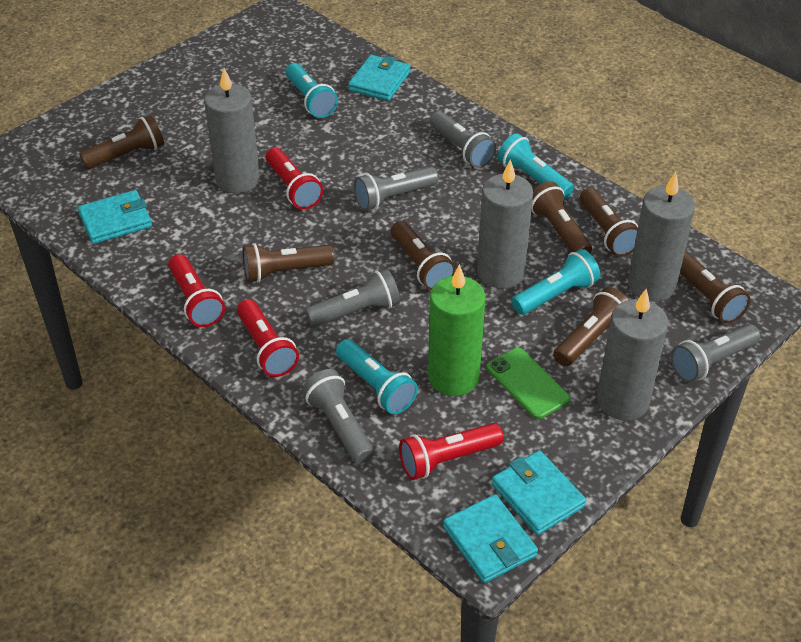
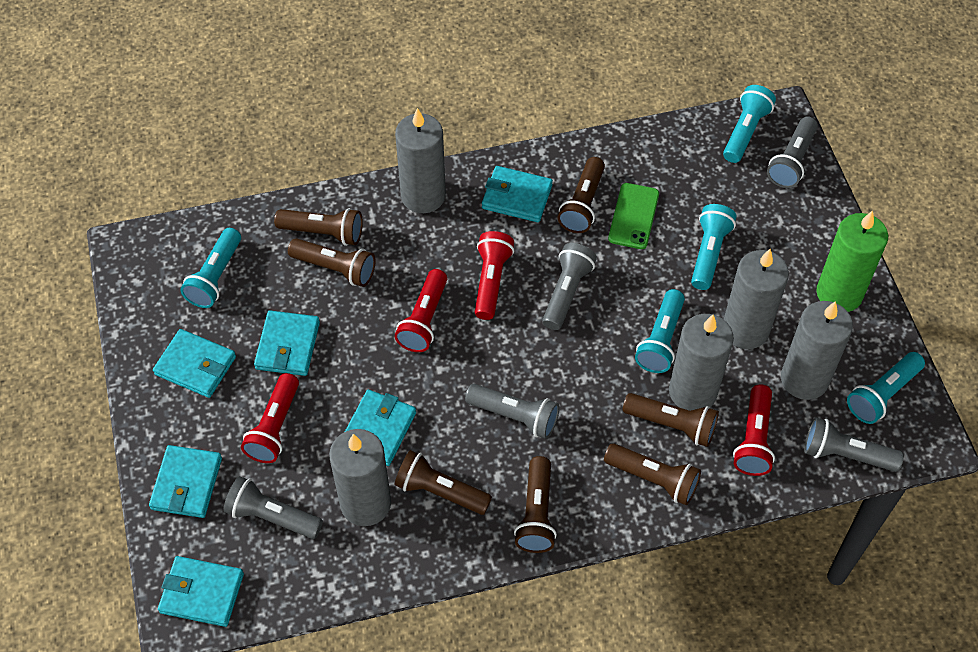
grey candle: 4 -> 5
turquoise flashlight: 4 -> 5
turquoise wallet: 4 -> 6

